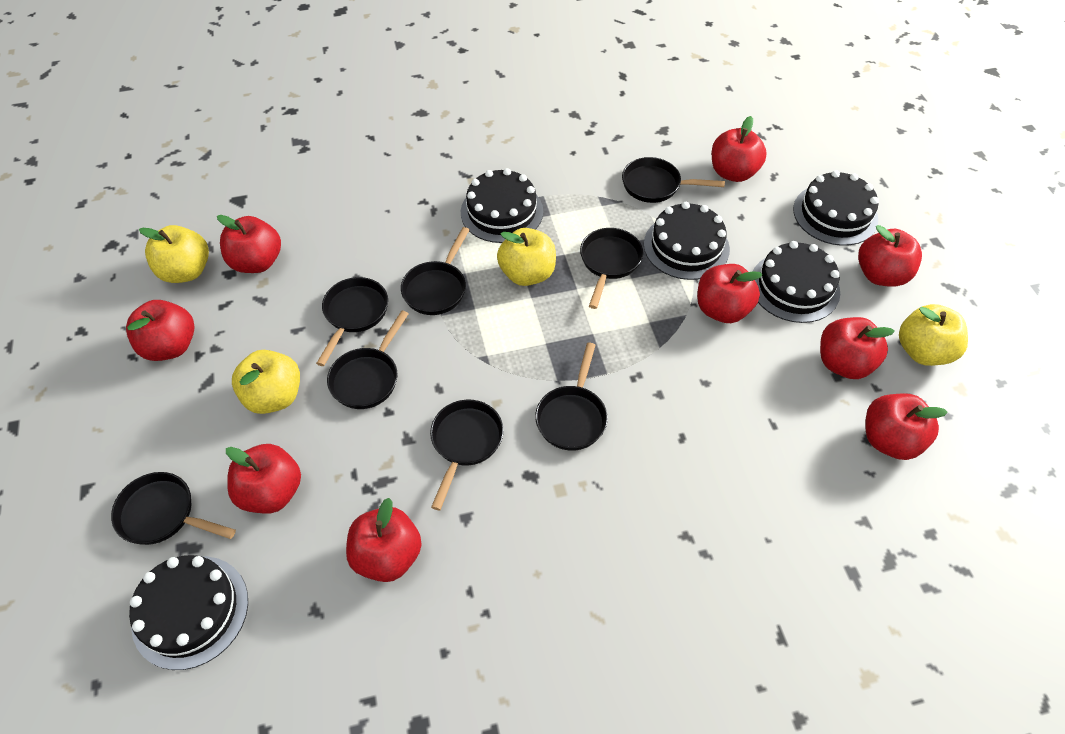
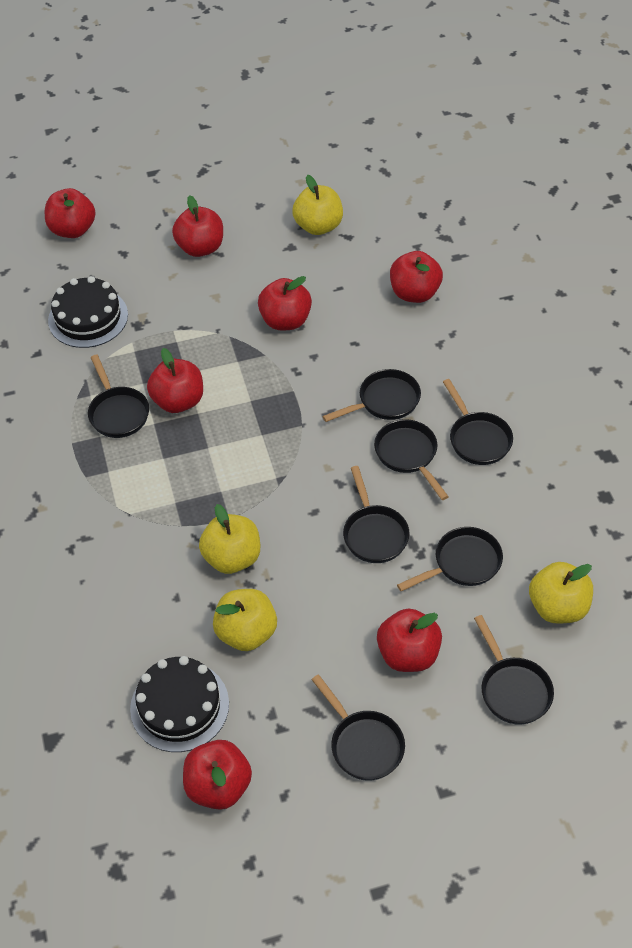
black cake: 5 -> 2
red apple: 9 -> 7

